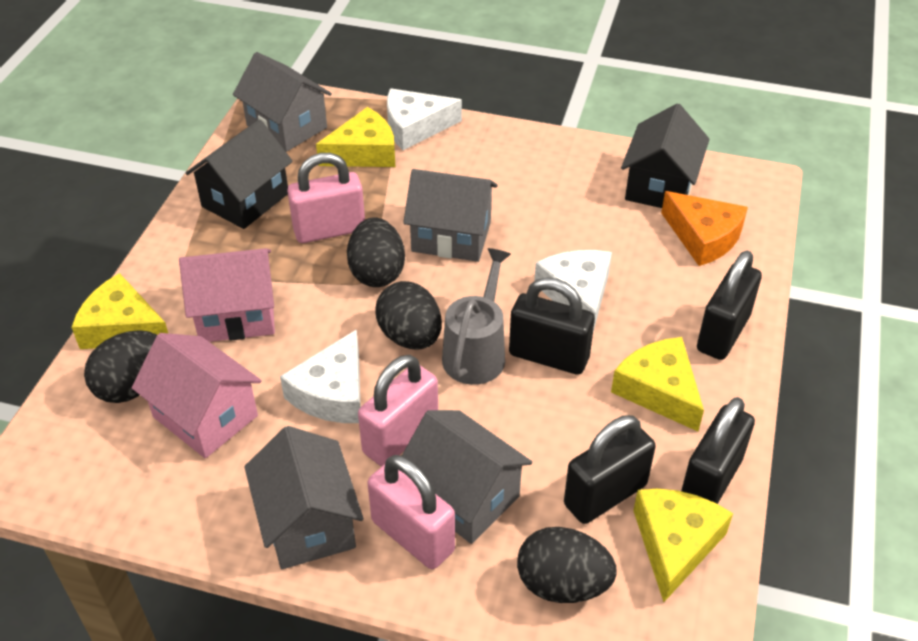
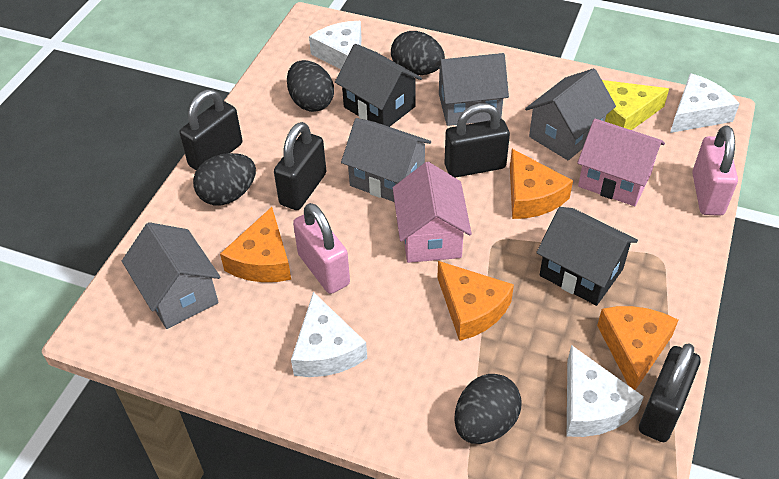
grey watering can: 1 -> 0
orange cheese: 1 -> 4
pink padlock: 3 -> 2
white cheese: 3 -> 4
yellow cheese: 4 -> 1

